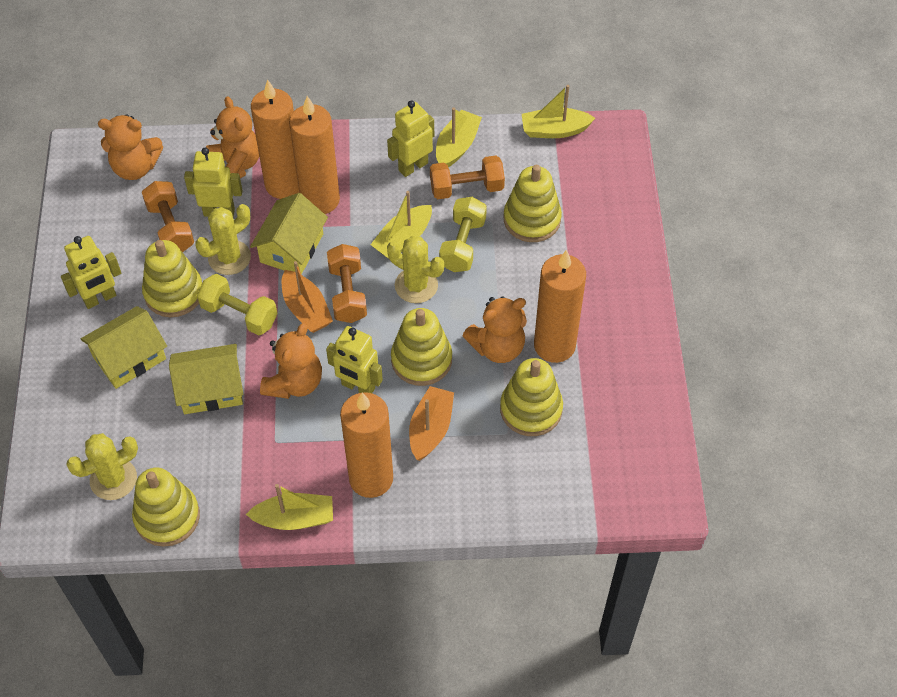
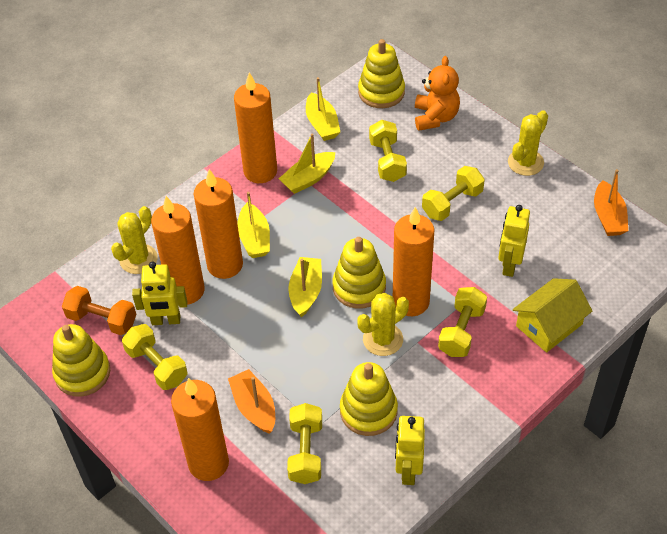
orange candle: 4 -> 5
orange dumbbell: 3 -> 1
orange teddy bear: 4 -> 1
yellow dumbbell: 2 -> 5
yellow house: 3 -> 1
yellow robot: 4 -> 3
yellow stacking toy: 5 -> 4

